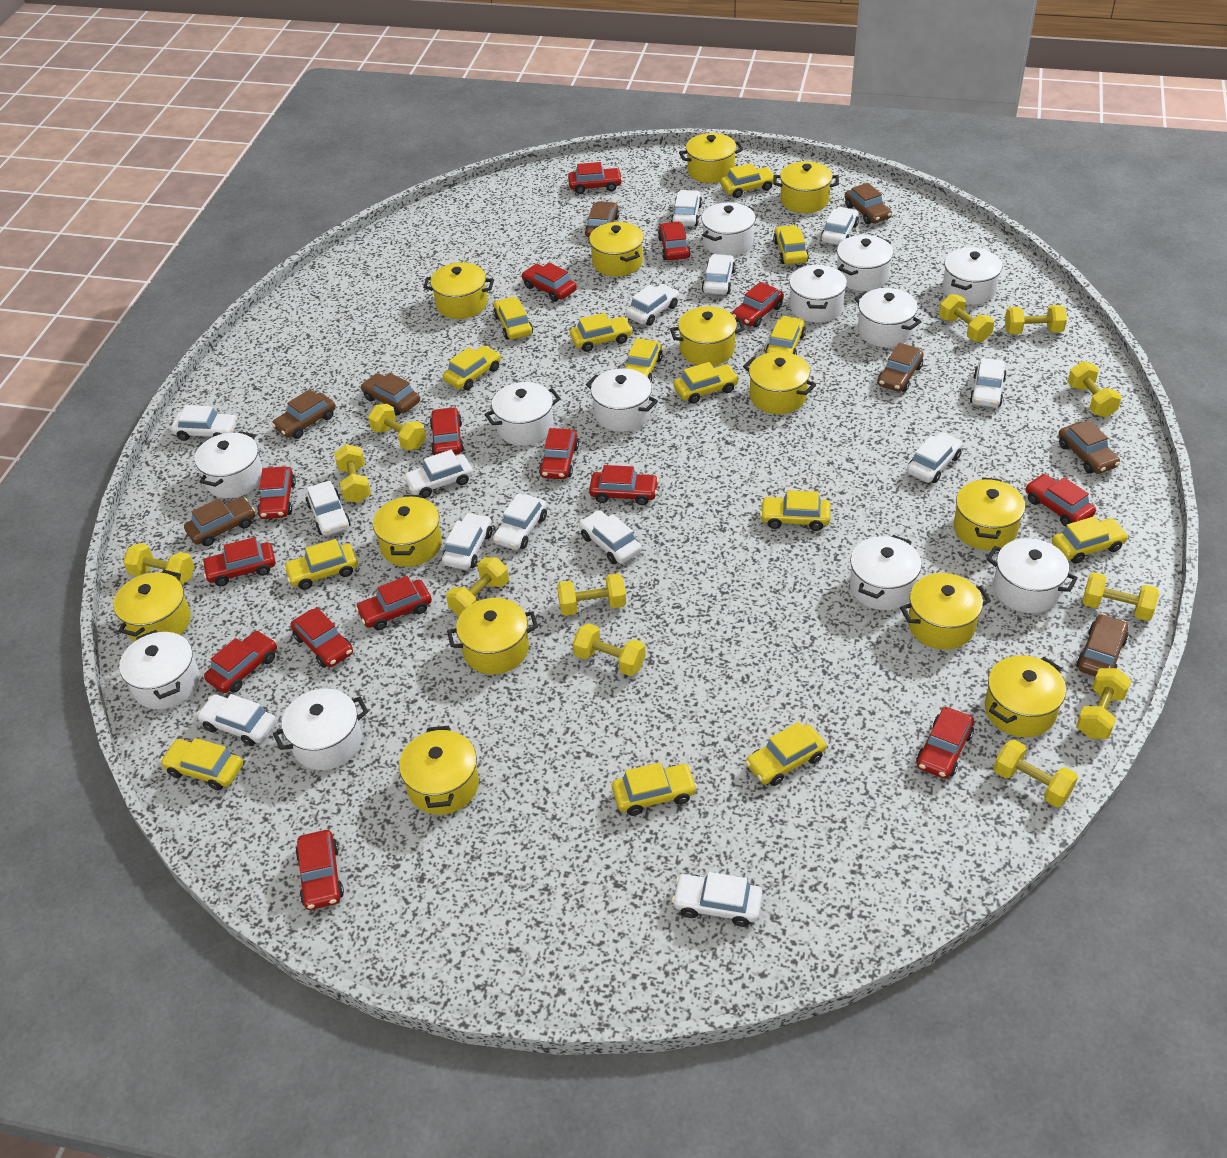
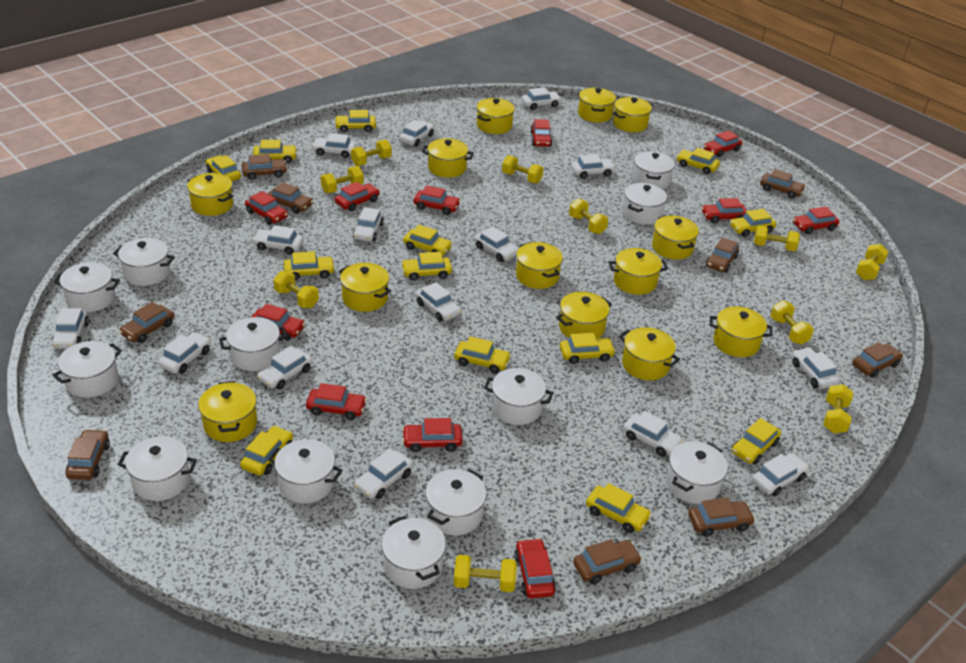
brown car: 8 -> 9
red car: 15 -> 11
white car: 14 -> 15
yellow car: 14 -> 13
yellow dumbbell: 12 -> 10

